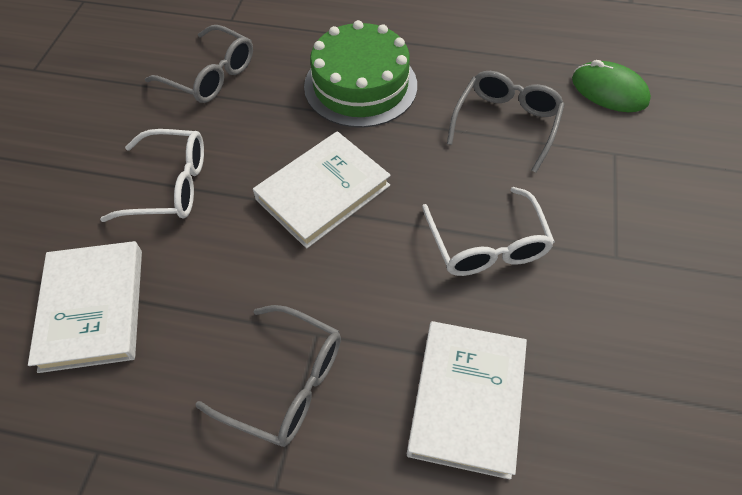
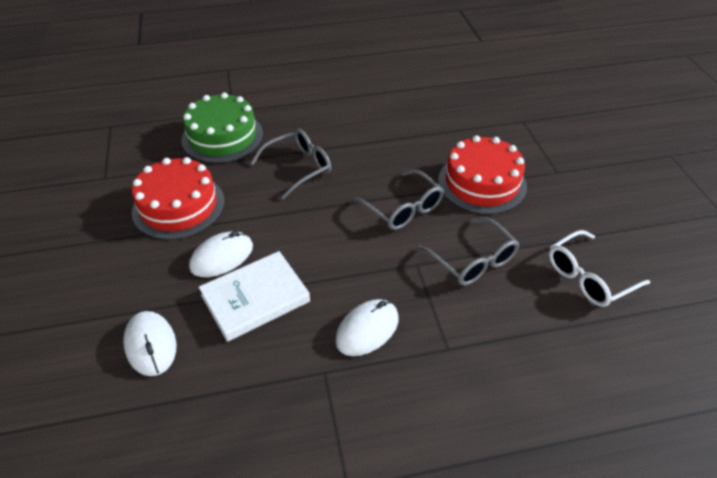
green mouse: 1 -> 0
red cake: 0 -> 2
white book: 3 -> 1
white glasses: 2 -> 1
white mouse: 0 -> 3

